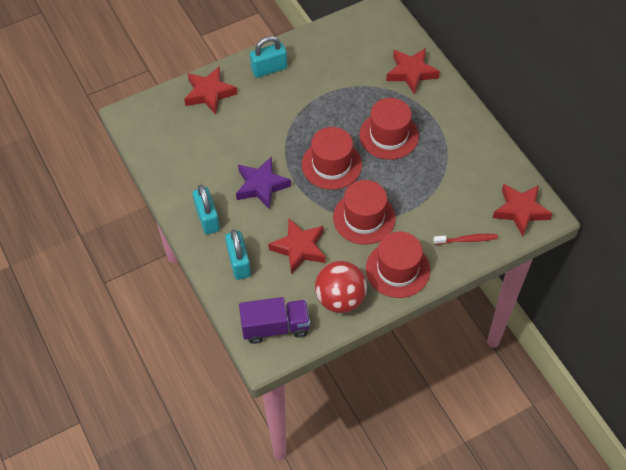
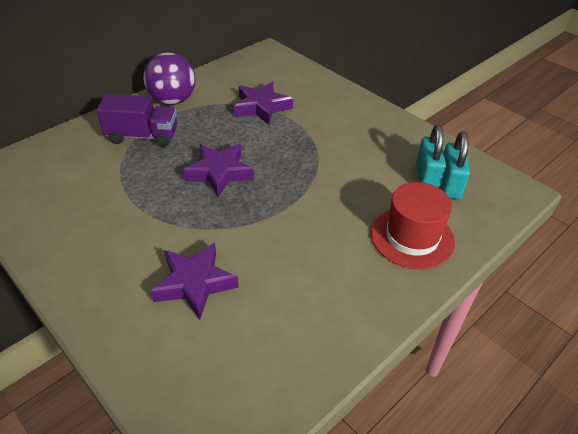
purple ball: 0 -> 1
purple star: 1 -> 3
red ball: 1 -> 0
red hat: 4 -> 1
red star: 4 -> 0
red toothbrush: 1 -> 0
turquoise padlock: 3 -> 2

